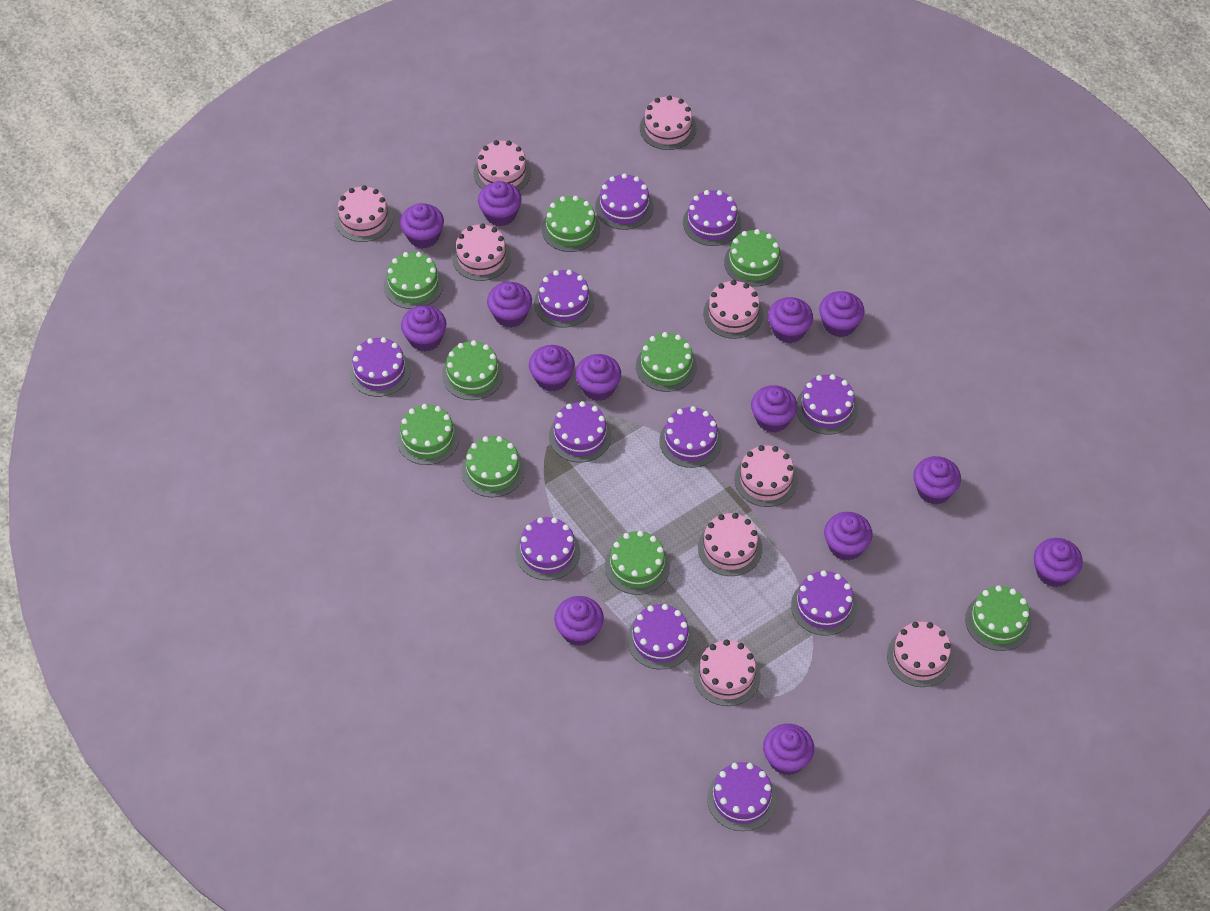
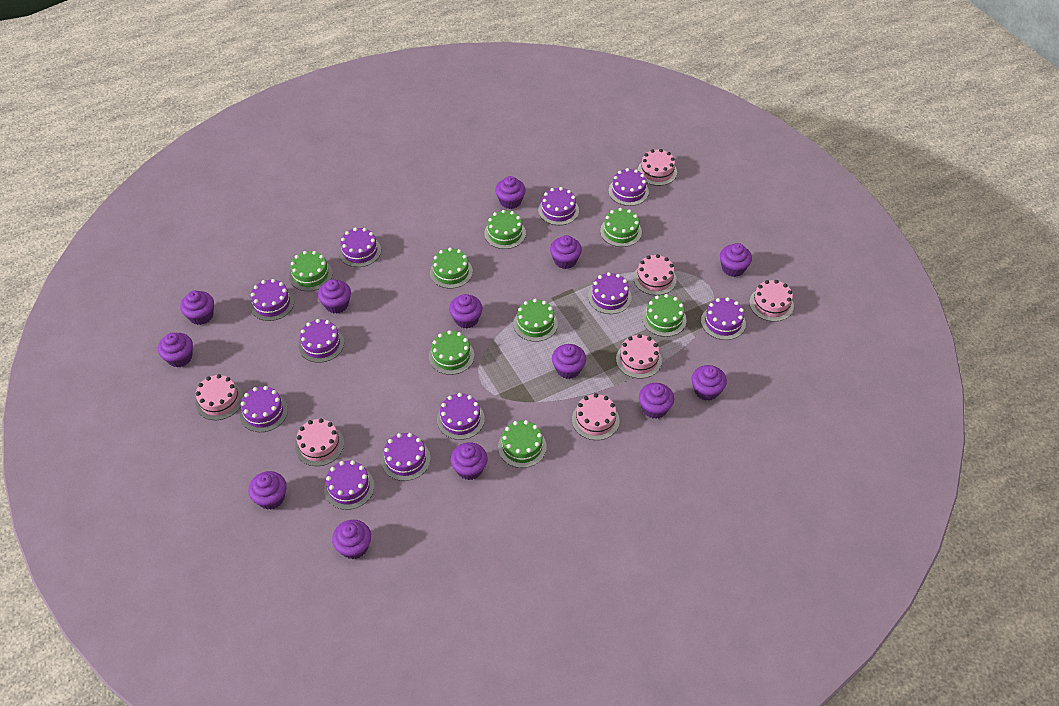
green cake: 9 -> 8
pink cake: 9 -> 7
purple cupcake: 14 -> 13

